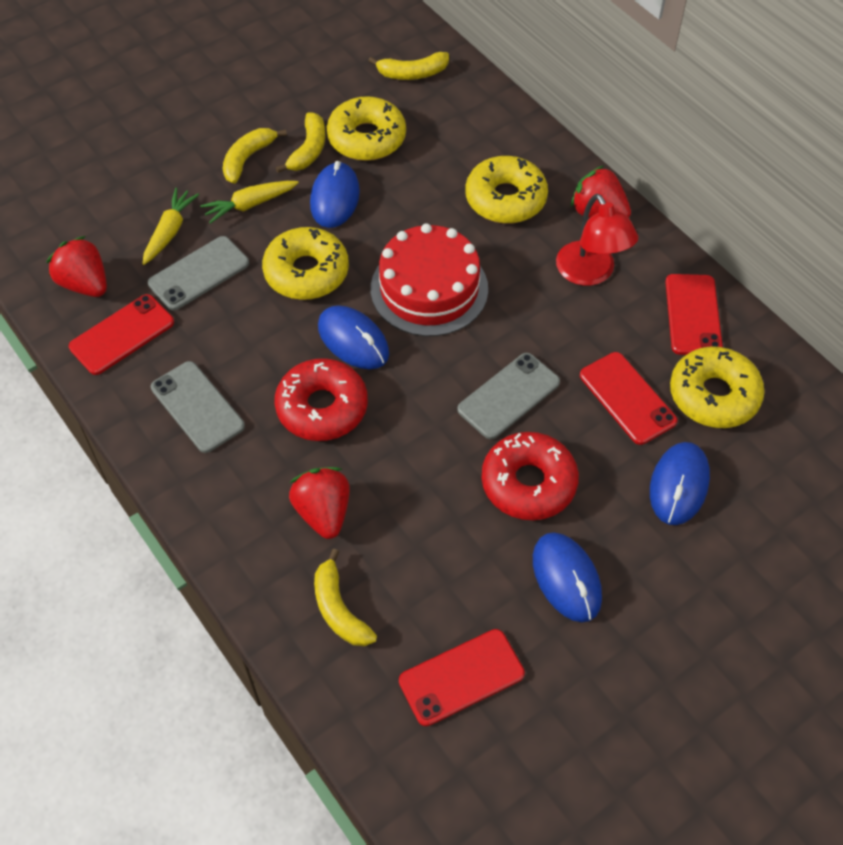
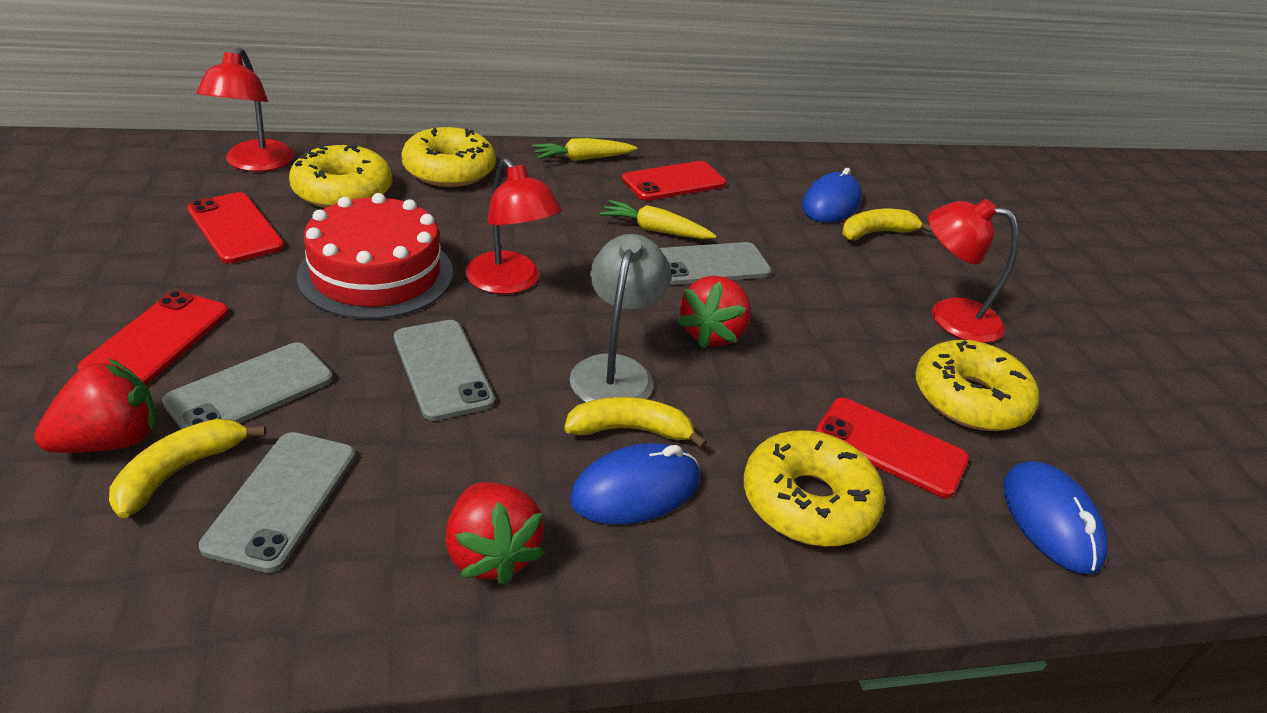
blue mouse: 4 -> 3
grey lamp: 0 -> 1
grey phone: 3 -> 4
red donut: 2 -> 0
red lamp: 1 -> 3
yellow banana: 4 -> 3

